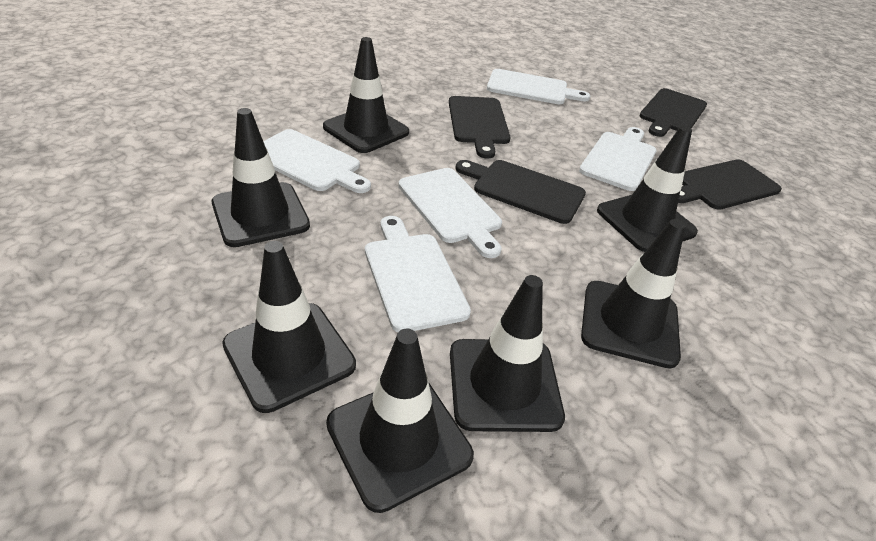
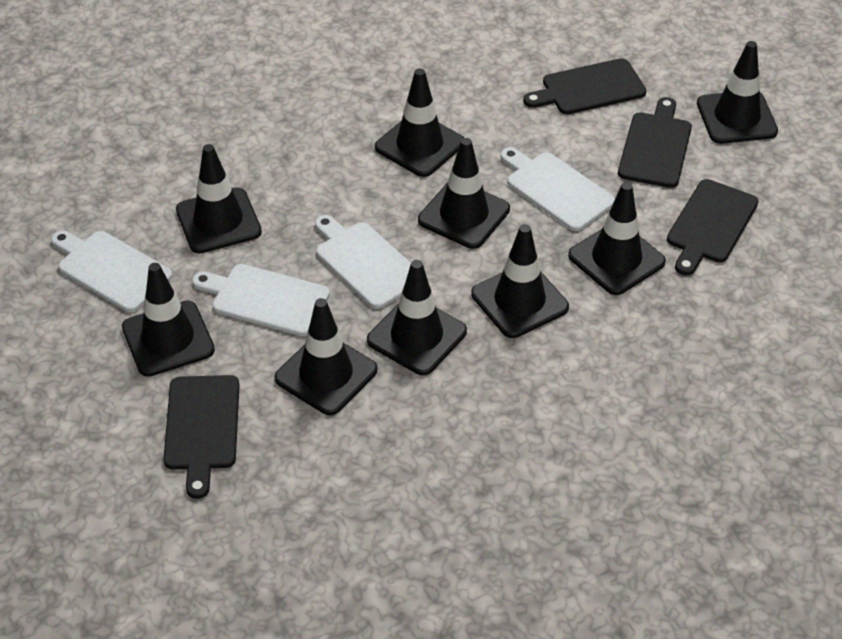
black traffic cone: 7 -> 9
white cutting board: 5 -> 4

